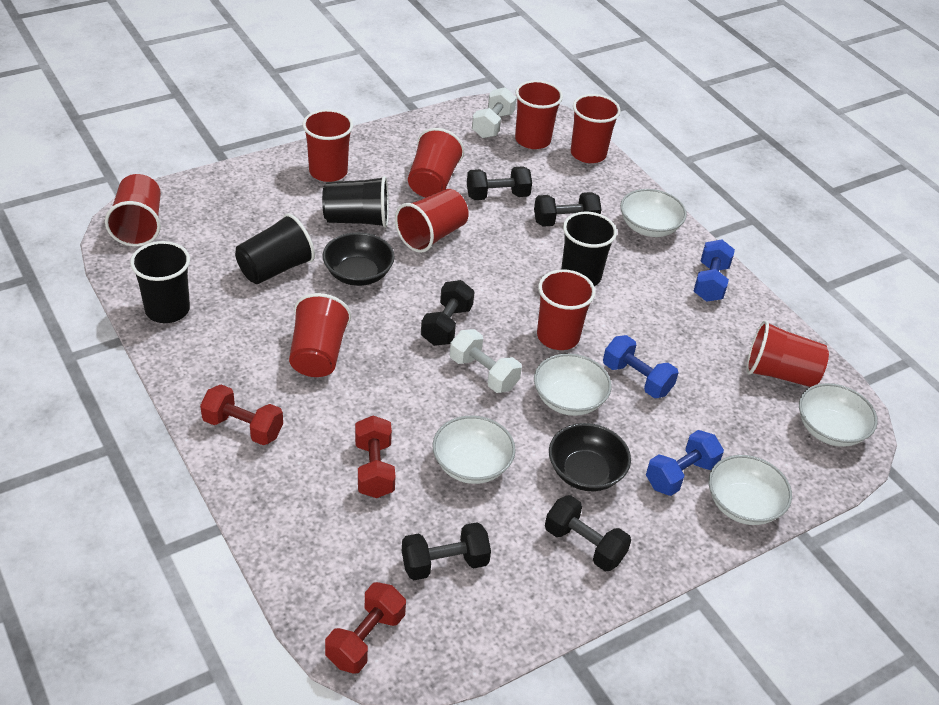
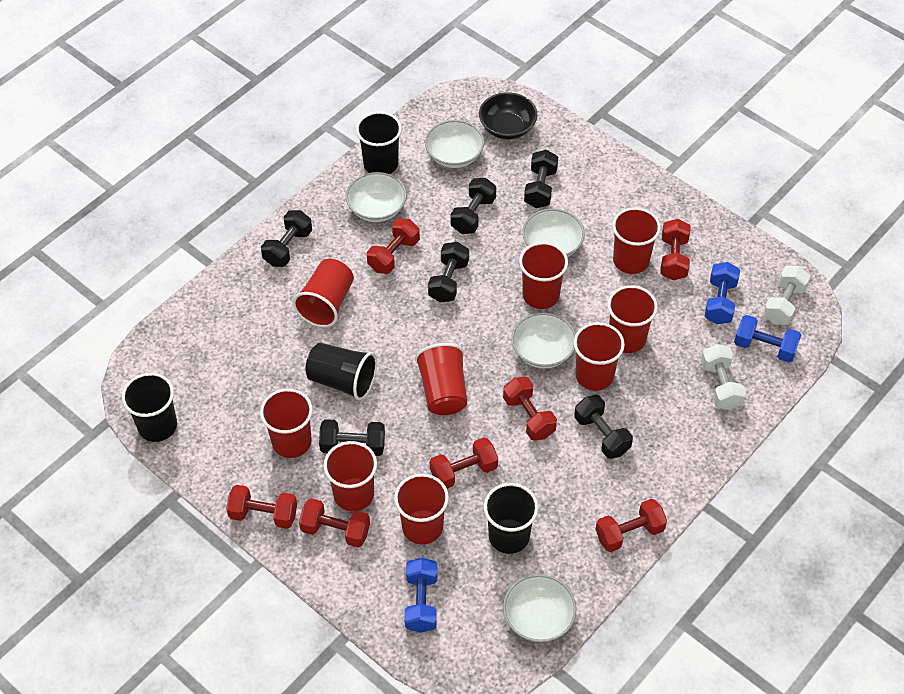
black bowl: 2 -> 1
black dumbbell: 5 -> 6
red dumbbell: 3 -> 7

